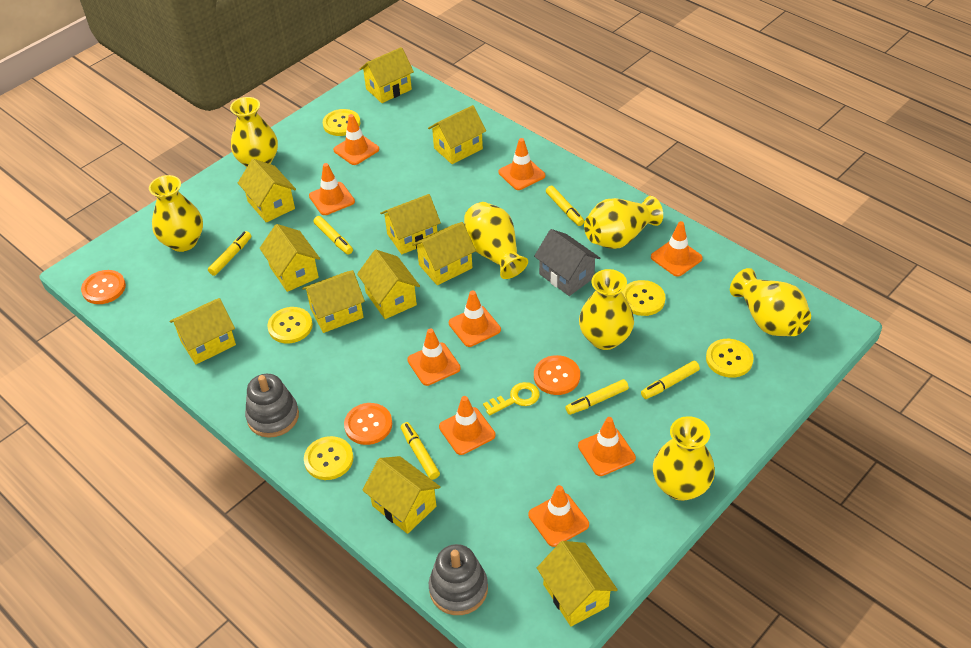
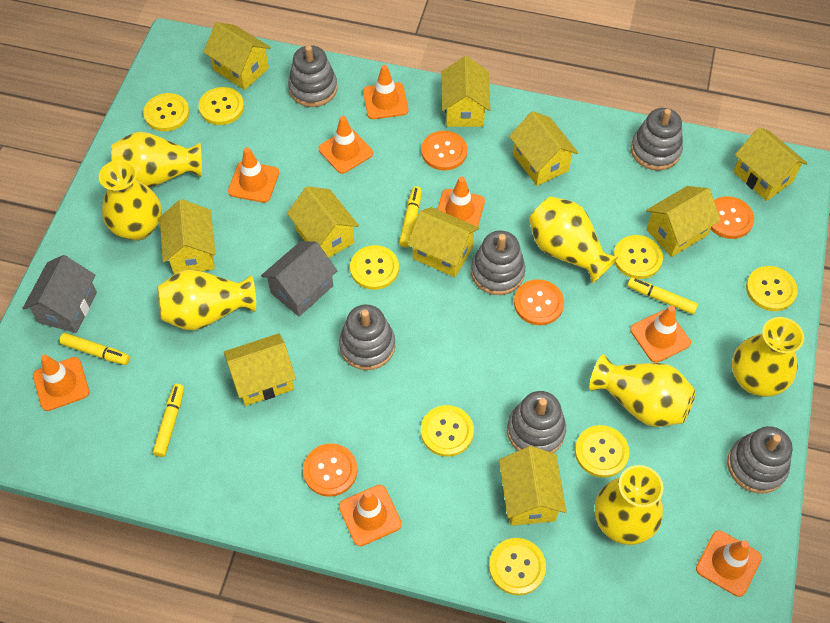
grey house: 1 -> 2
grey stacking toy: 2 -> 6
orange button: 3 -> 4
orange traffic cone: 9 -> 8
yellow button: 5 -> 8
yellow house: 11 -> 10
yellow key: 1 -> 0
yellow marker: 6 -> 4

